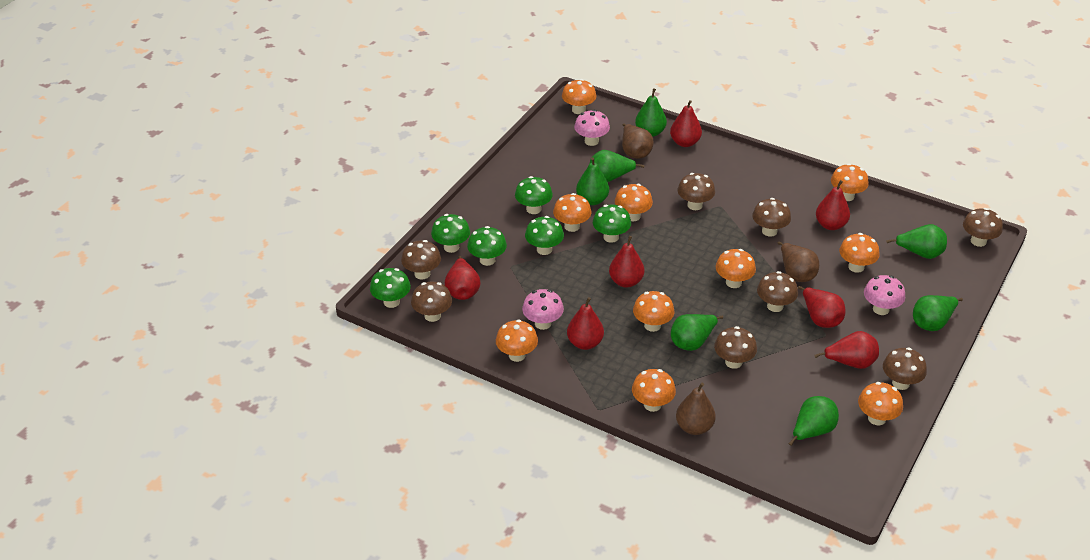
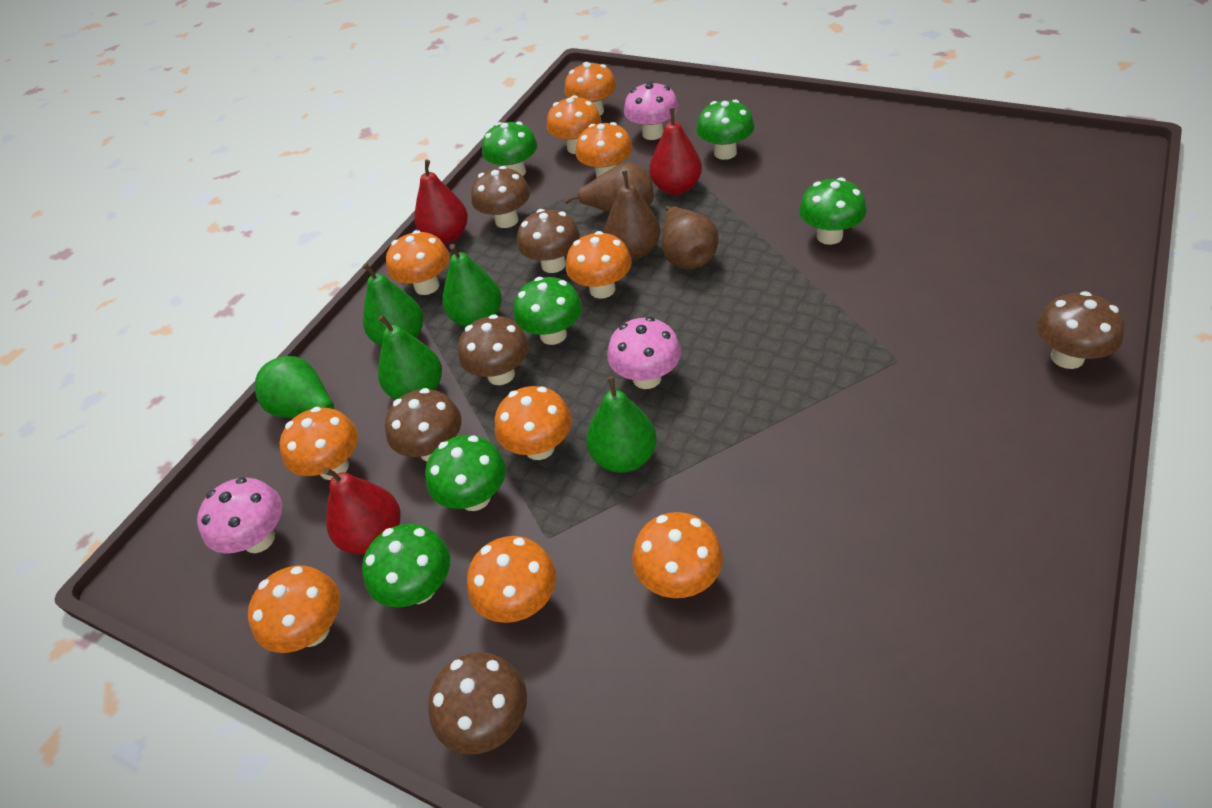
brown mushroom: 8 -> 6
green pear: 7 -> 5
red pear: 7 -> 3

